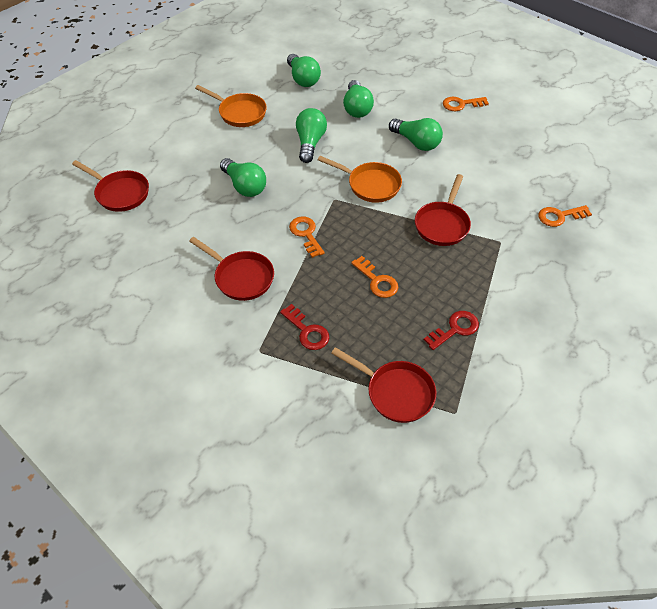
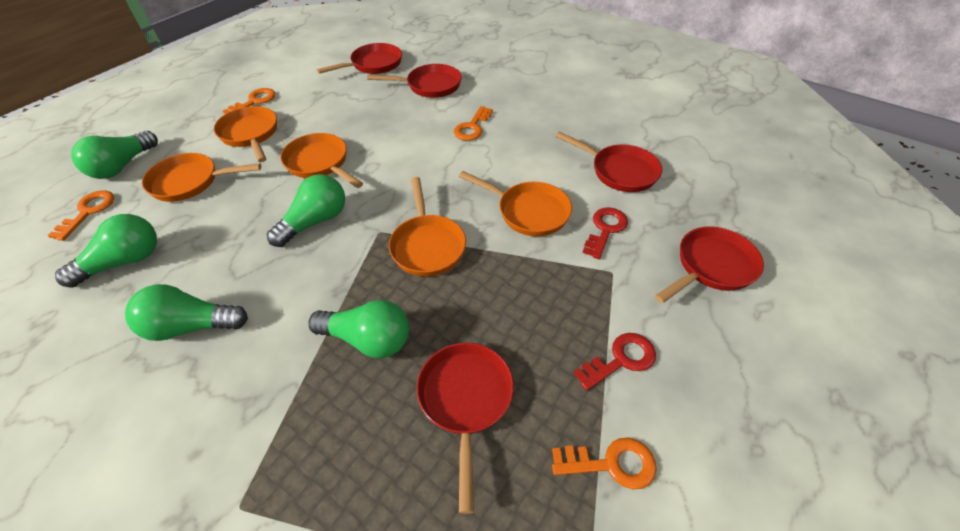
orange pan: 2 -> 5
red pan: 4 -> 5

